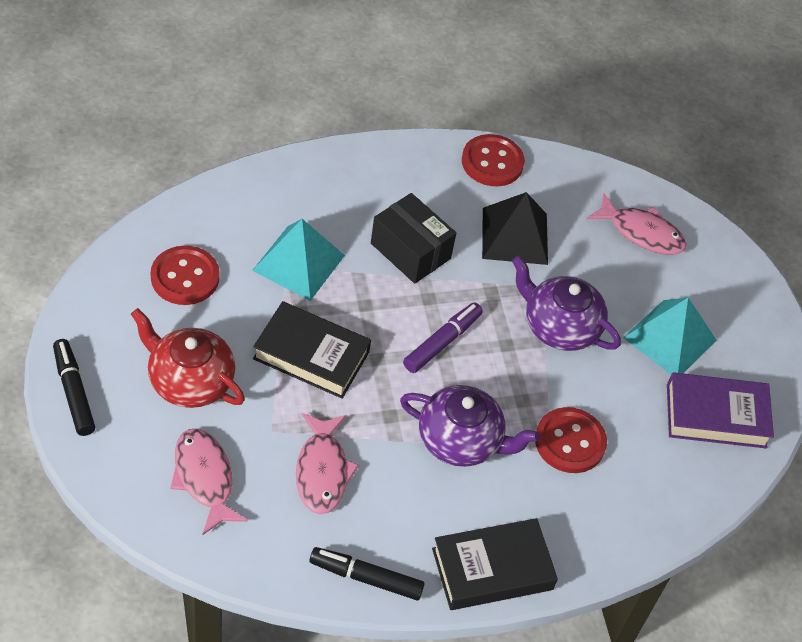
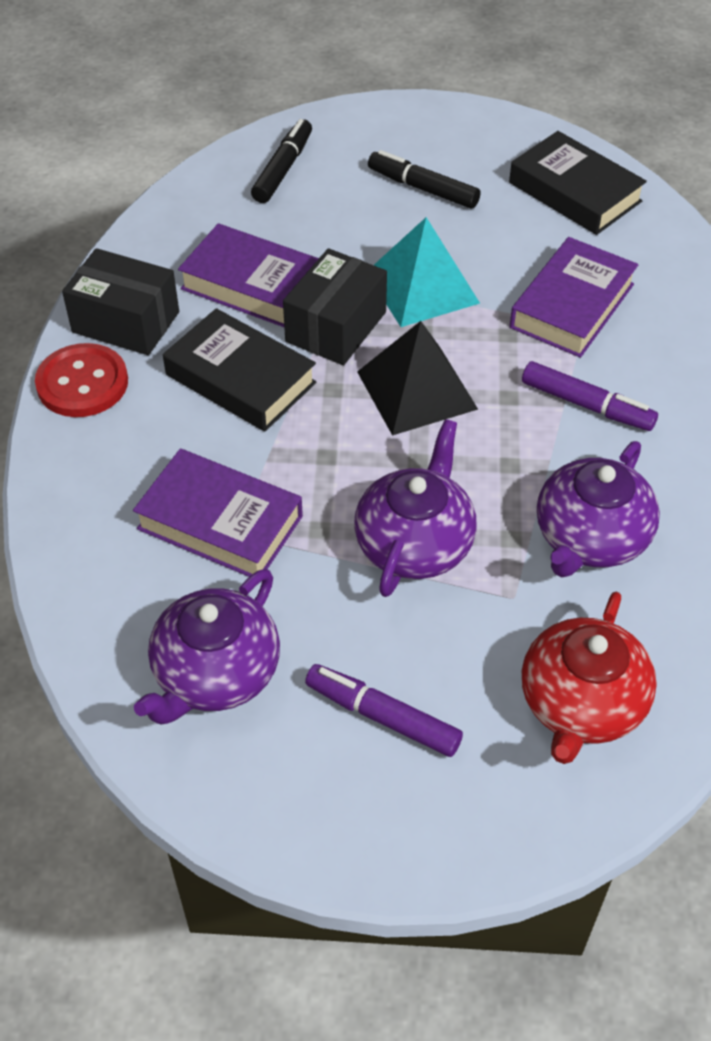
black box: 1 -> 2
pink fish: 3 -> 0
purple book: 1 -> 3
purple marker: 1 -> 2
purple teapot: 2 -> 3
red button: 3 -> 1
turquoise pyramid: 2 -> 1

